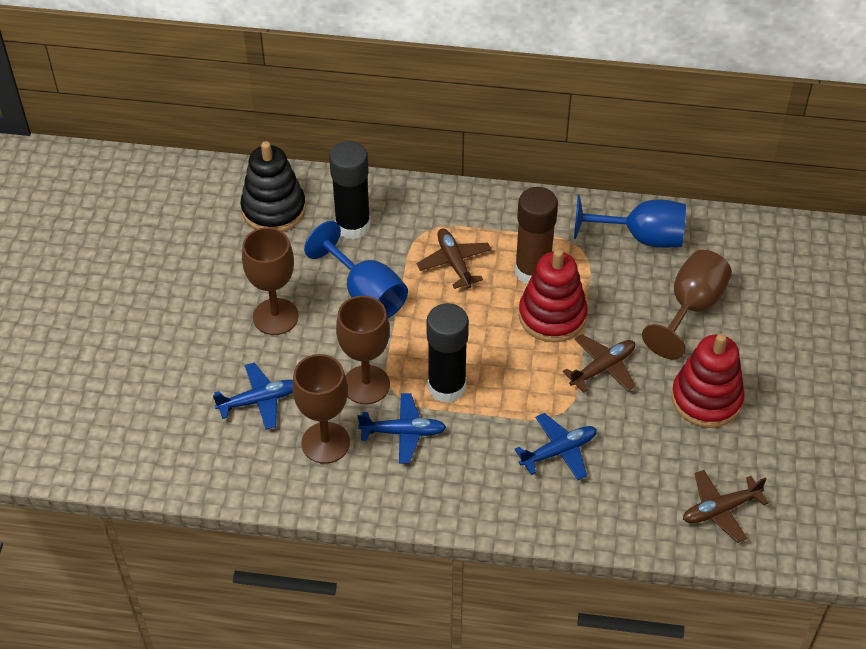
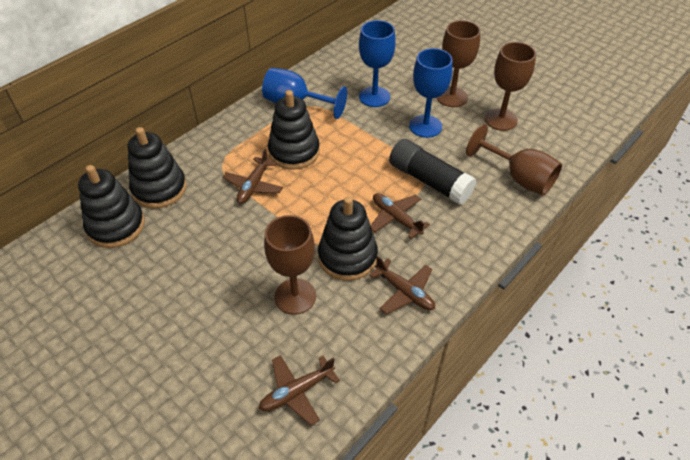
black glue stick: 2 -> 1
black stacking toy: 1 -> 4
blue goblet: 2 -> 3
blue plane: 3 -> 0
brown glue stick: 1 -> 0
brown plane: 3 -> 4
red stacking toy: 2 -> 0

